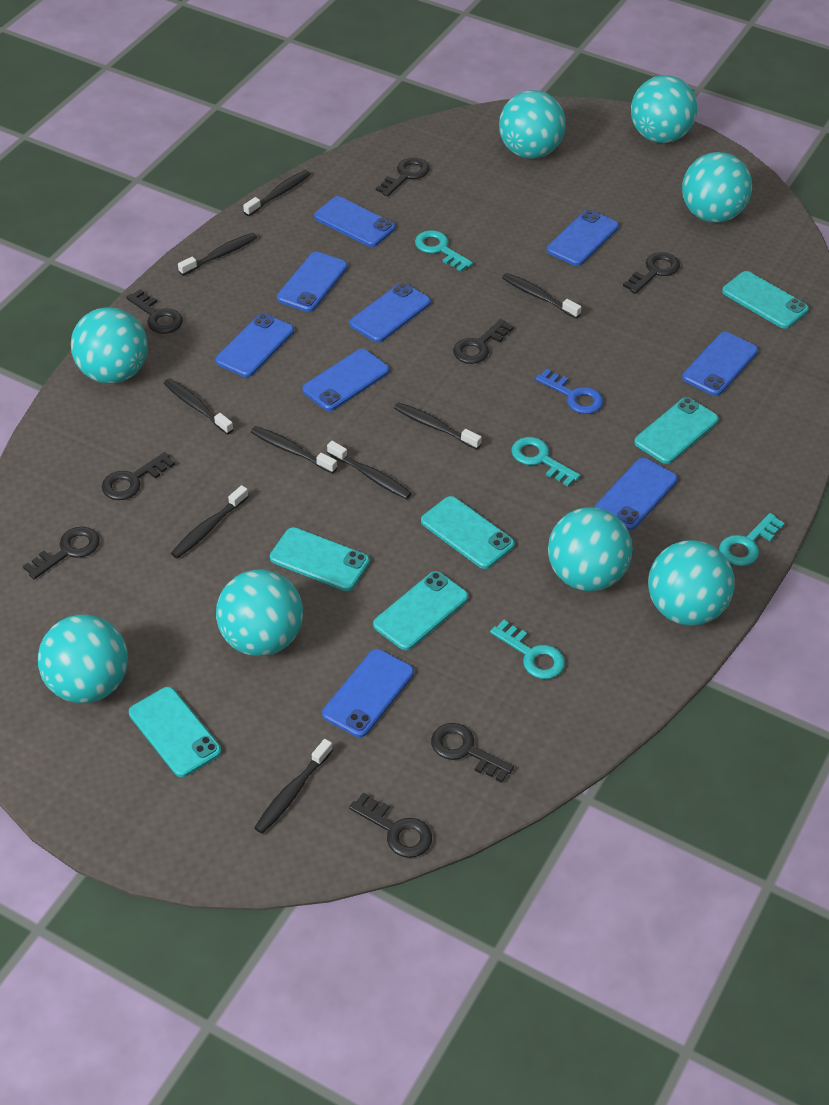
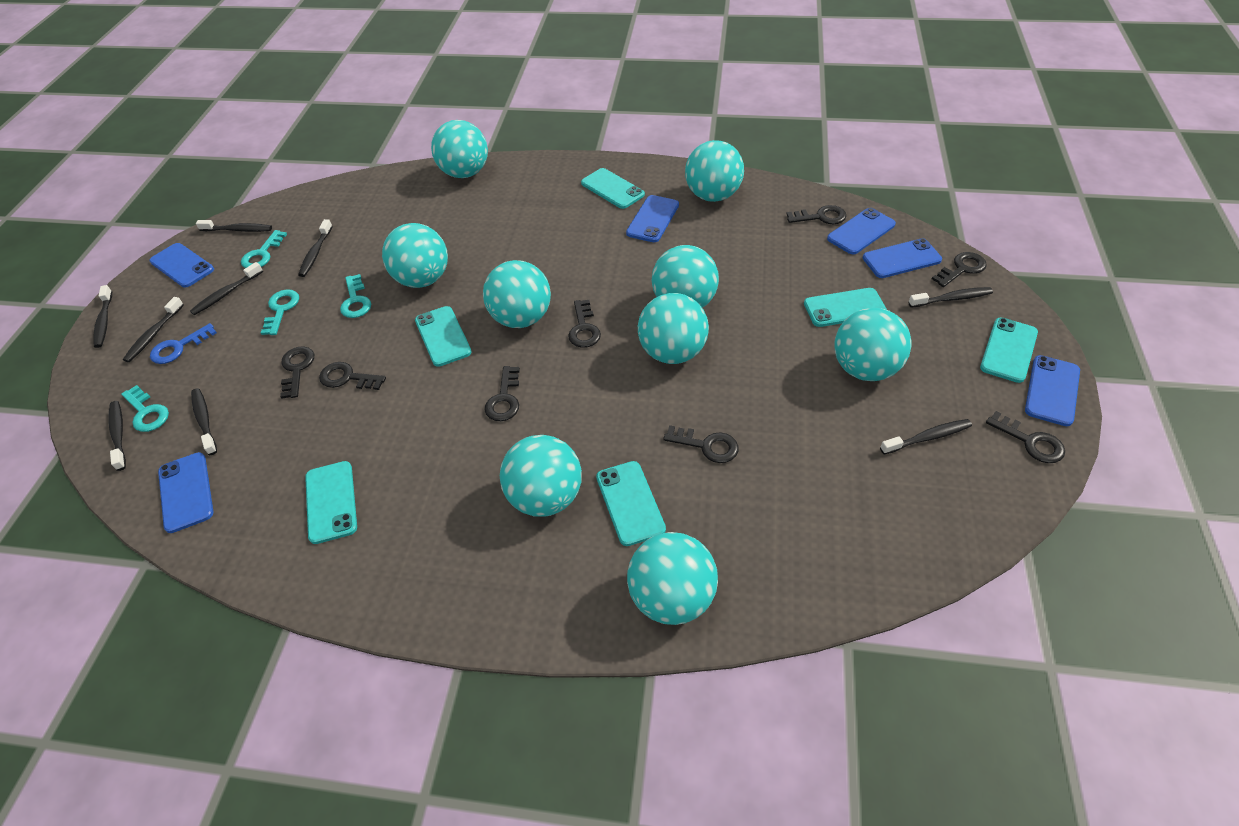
blue phone: 9 -> 6
turquoise ball: 8 -> 9

